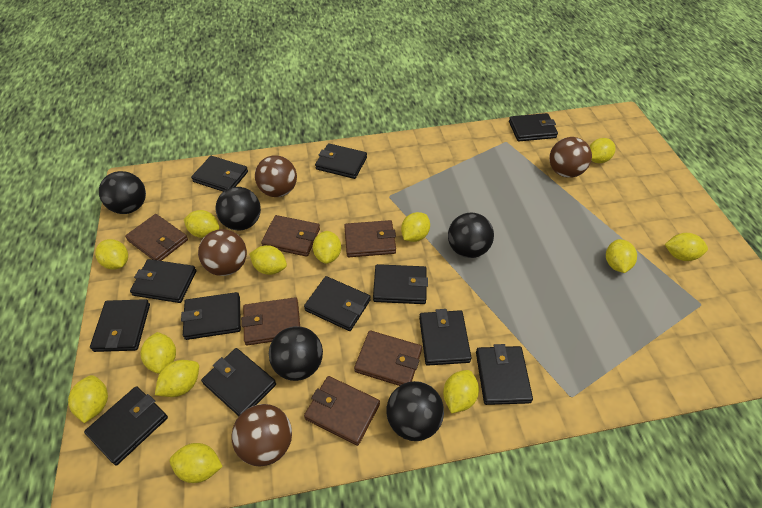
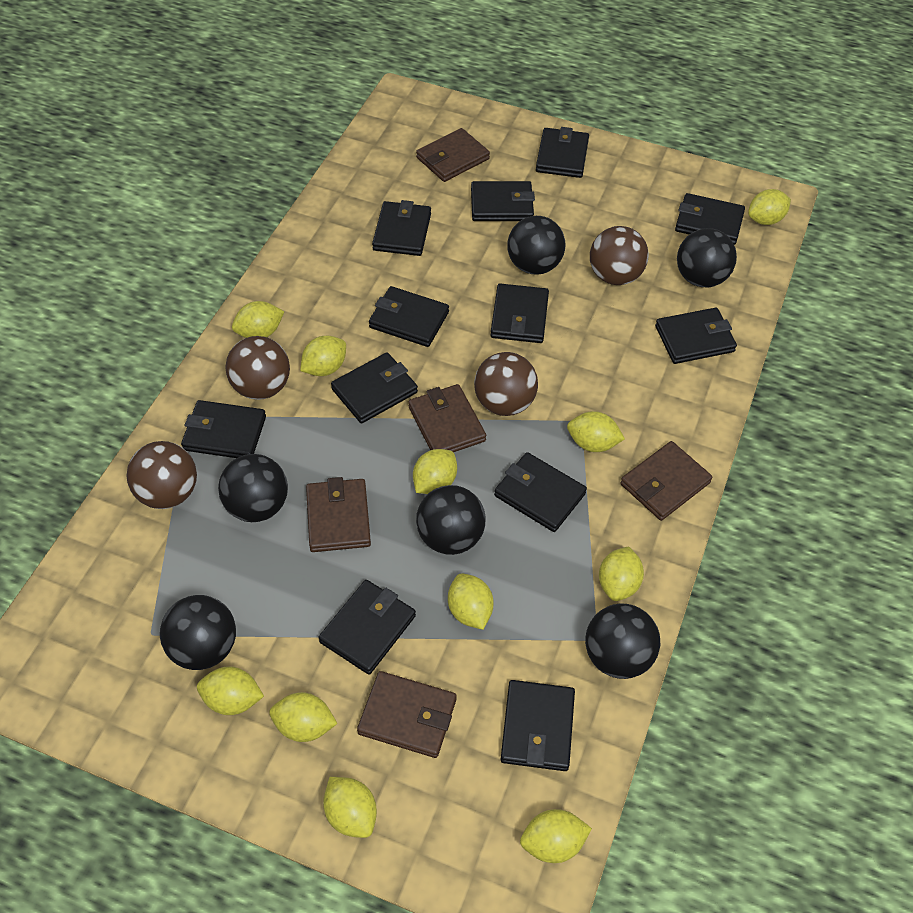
black ball: 5 -> 6
brown wallet: 6 -> 5
yellow lemon: 13 -> 11

